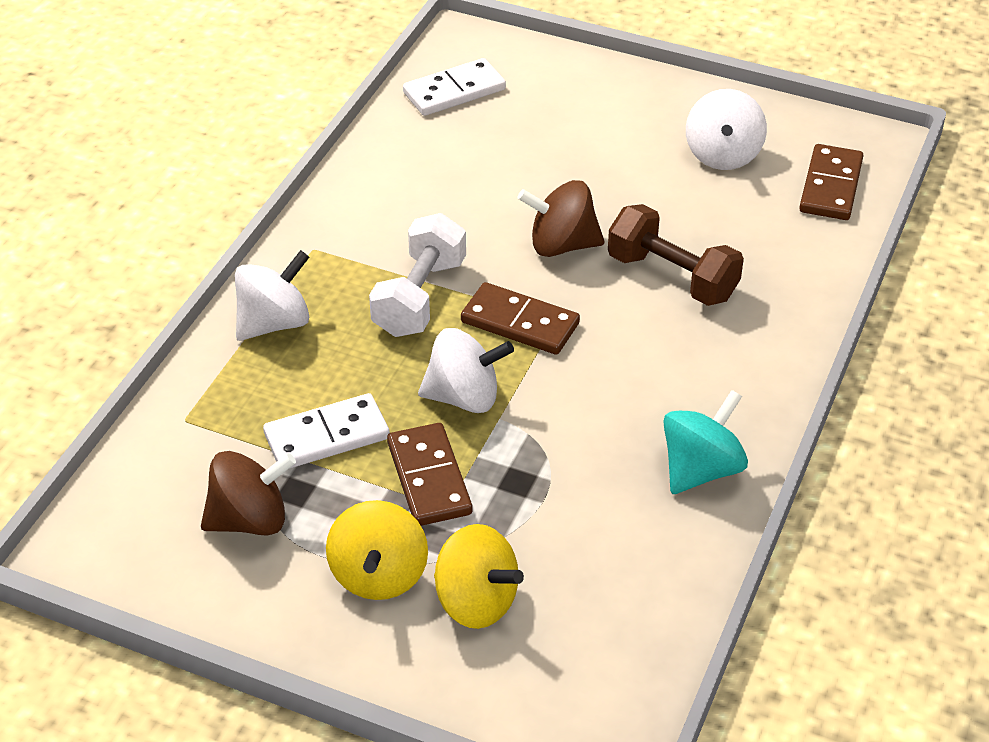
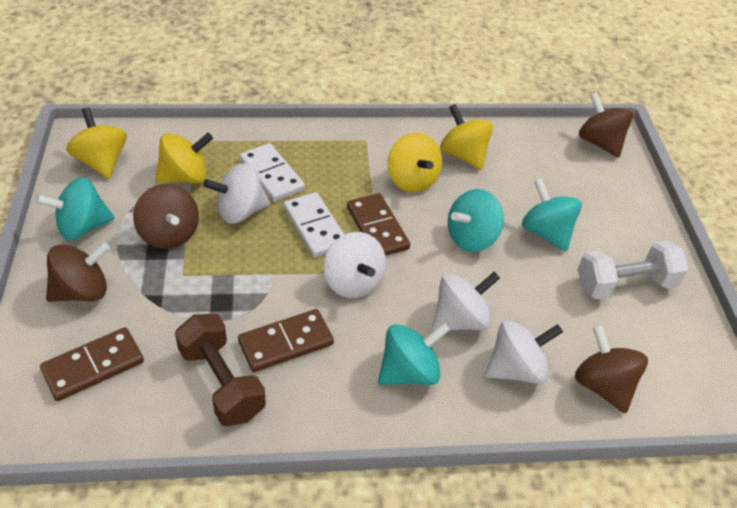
brown spinning top: 2 -> 4
turquoise spinning top: 1 -> 4
white spinning top: 3 -> 4
yellow spinning top: 2 -> 4

